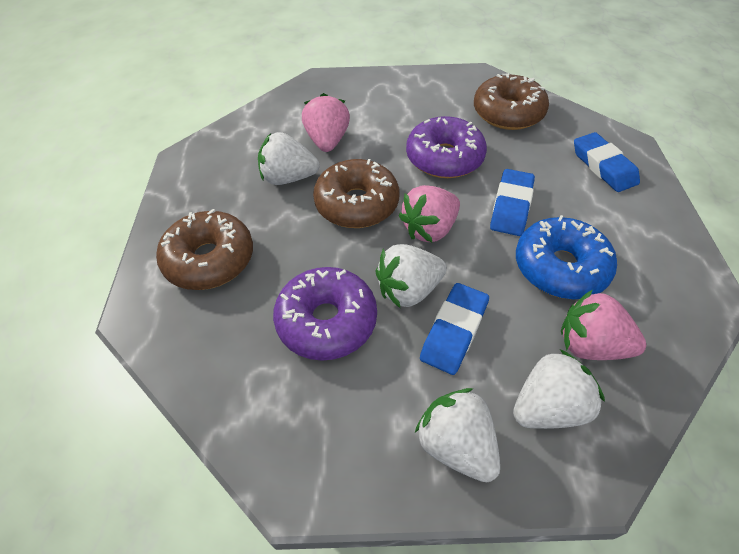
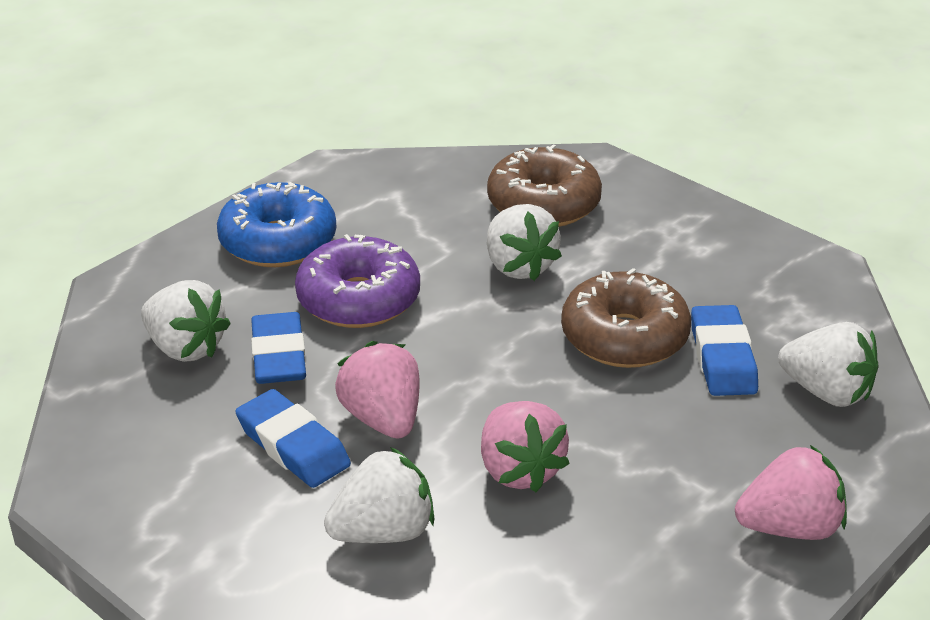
brown donut: 3 -> 2
purple donut: 2 -> 1

